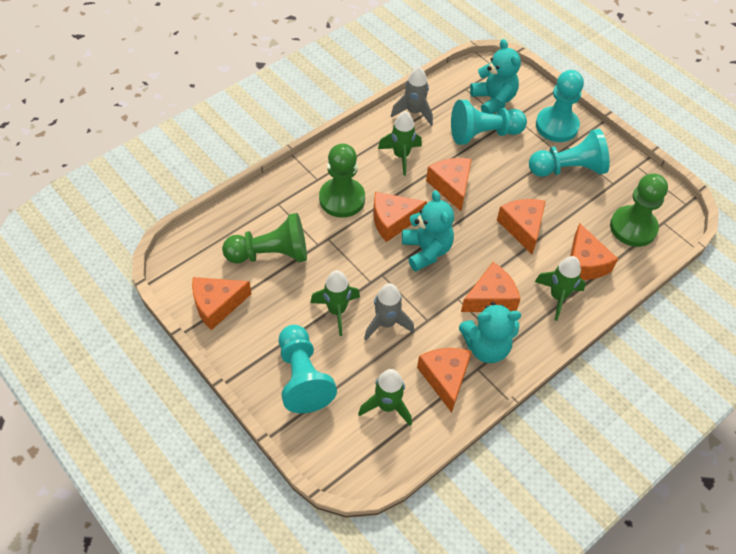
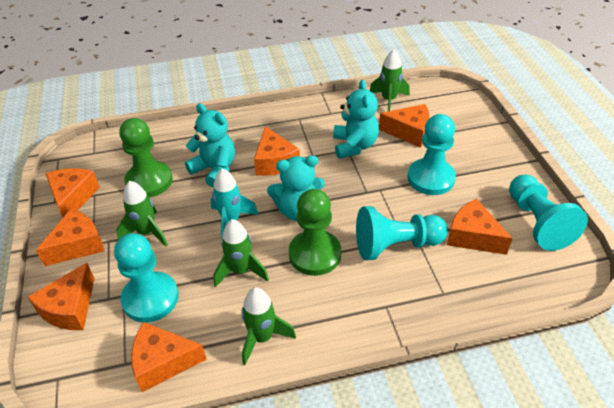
green pawn: 3 -> 2
grey rocket: 2 -> 0
turquoise rocket: 0 -> 1

